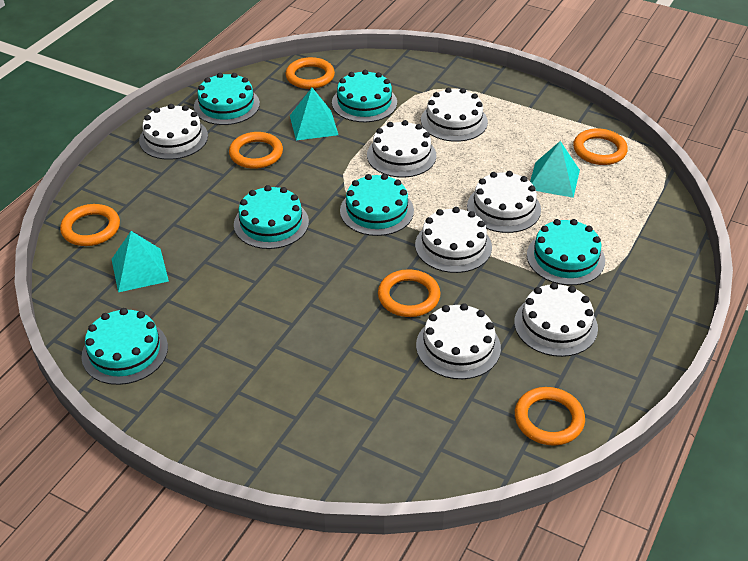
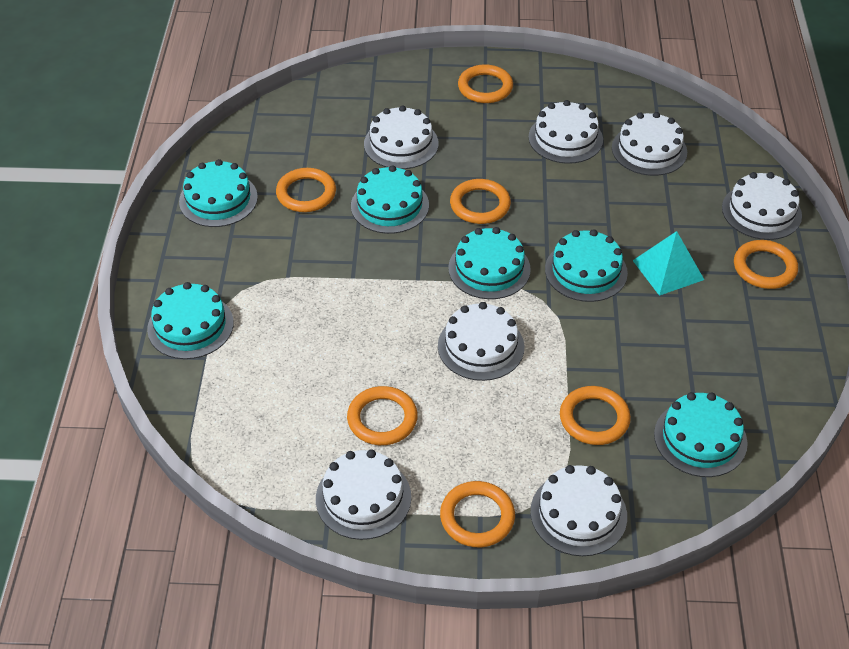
orange ring: 6 -> 7
turquoise pyramid: 3 -> 1

